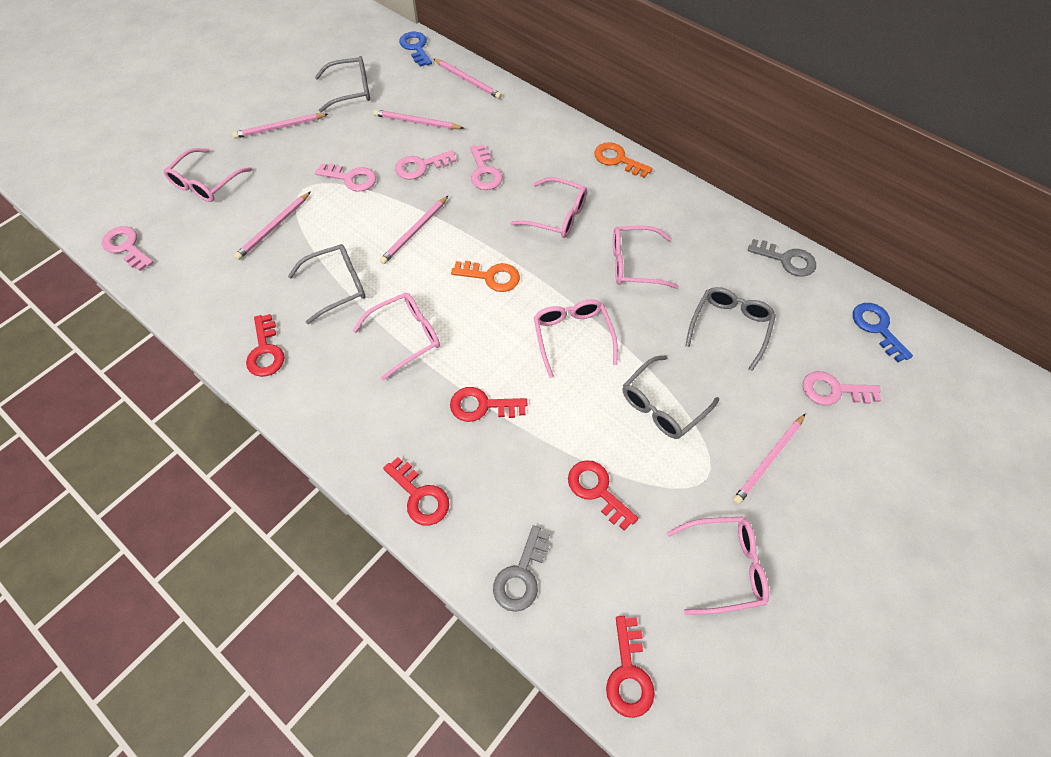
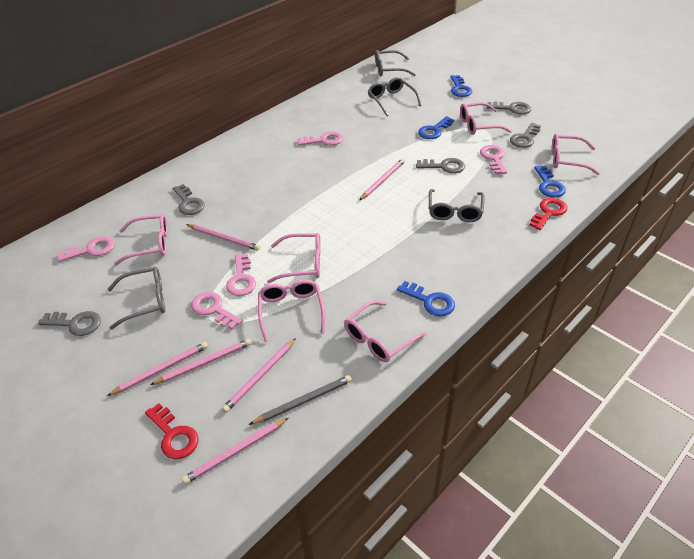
blue key: 2 -> 4
grey key: 2 -> 5
grey pencil: 0 -> 1
orange key: 2 -> 0
red key: 5 -> 2

